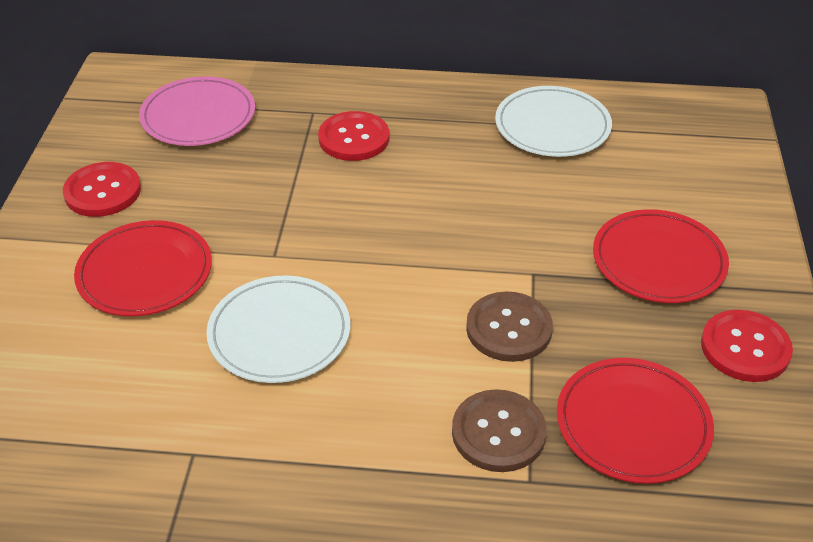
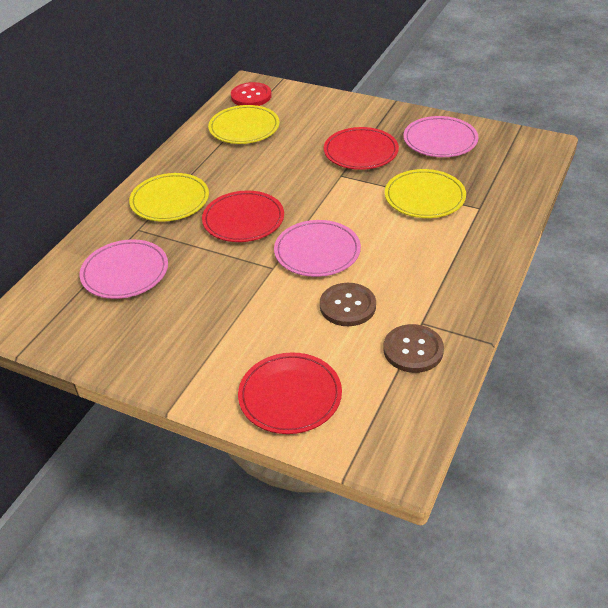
pink plate: 1 -> 3
red button: 3 -> 1
white plate: 2 -> 0
yellow plate: 0 -> 3

